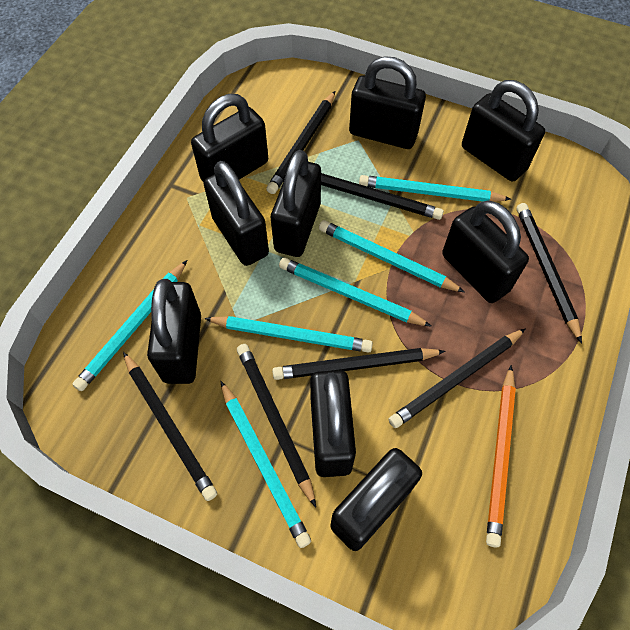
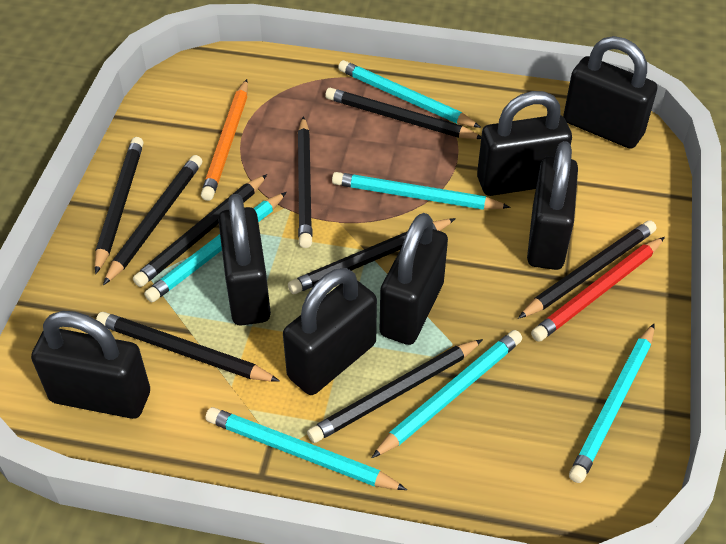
black padlock: 9 -> 7
black pencil: 7 -> 9
red pencil: 0 -> 1

